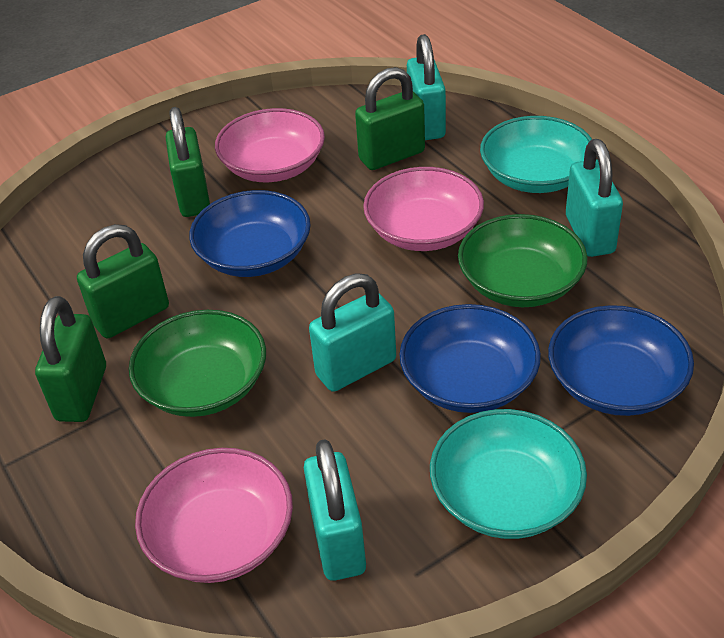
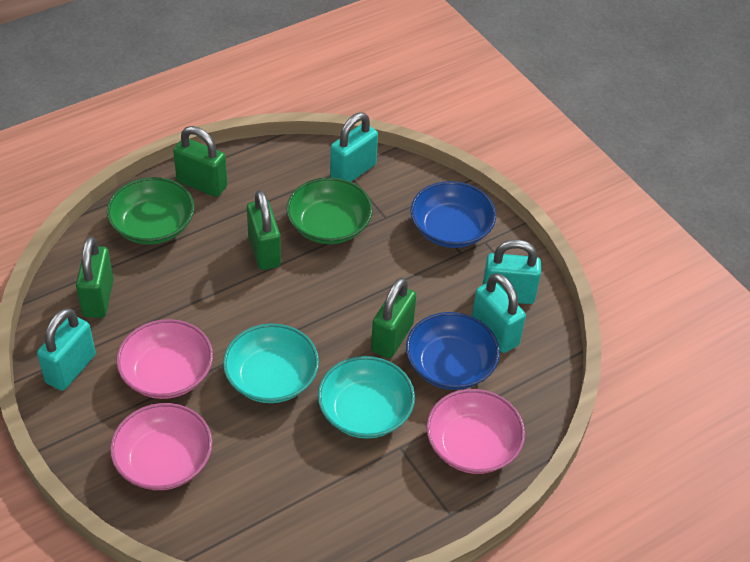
blue bowl: 3 -> 2

